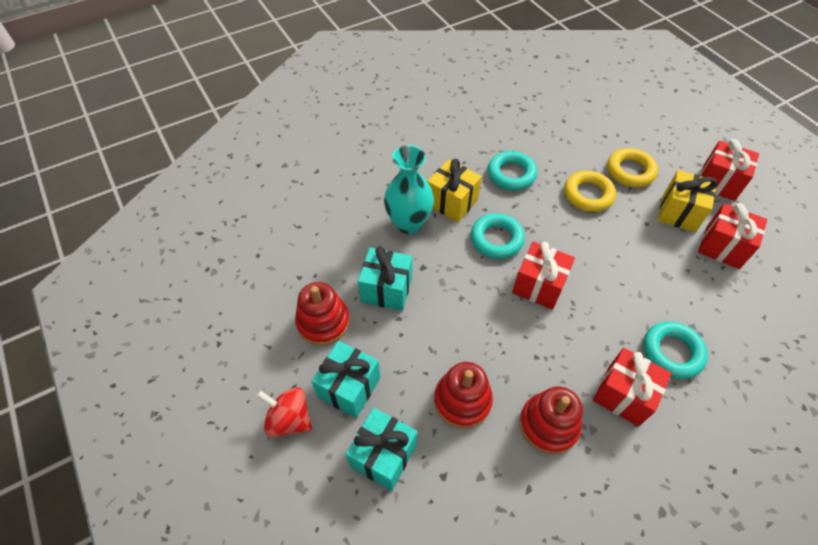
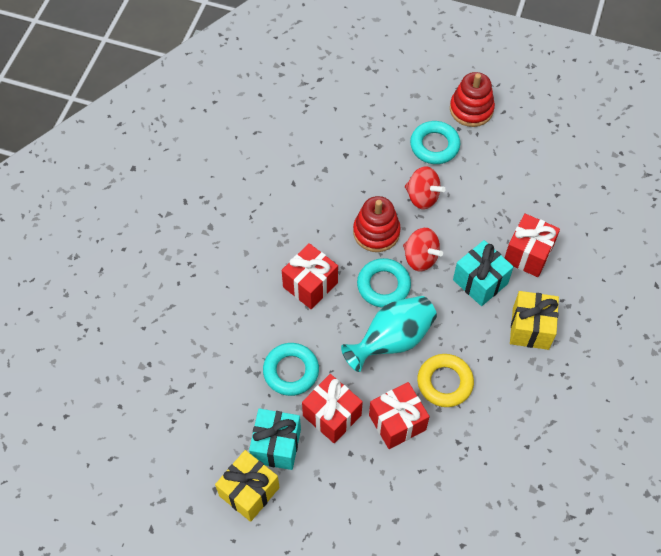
red spinning top: 1 -> 2
red stacking toy: 3 -> 2
turquoise gift: 3 -> 2
yellow ring: 2 -> 1

